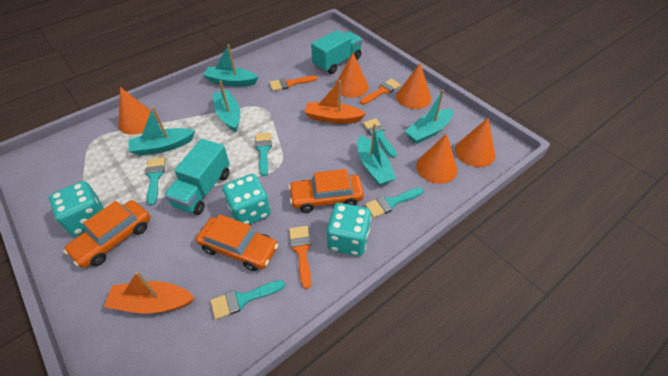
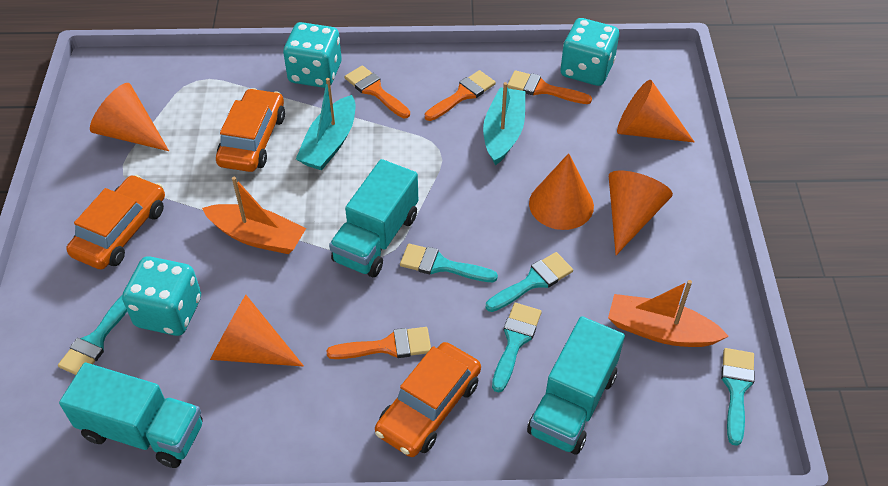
orange brush: 3 -> 4
turquoise boat: 5 -> 2
turquoise truck: 2 -> 3

